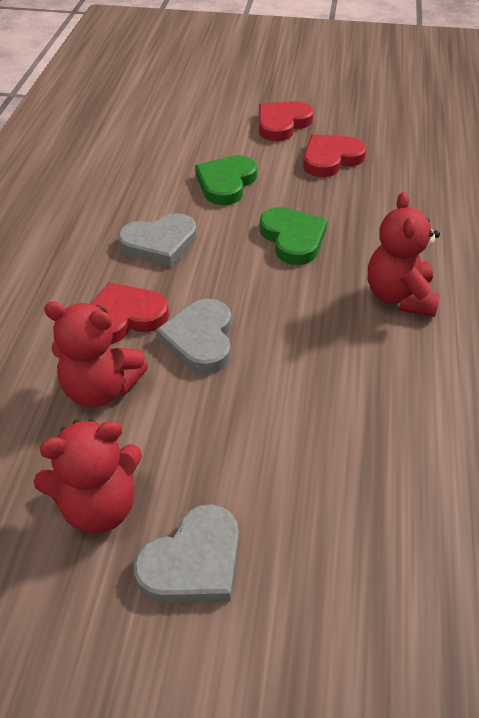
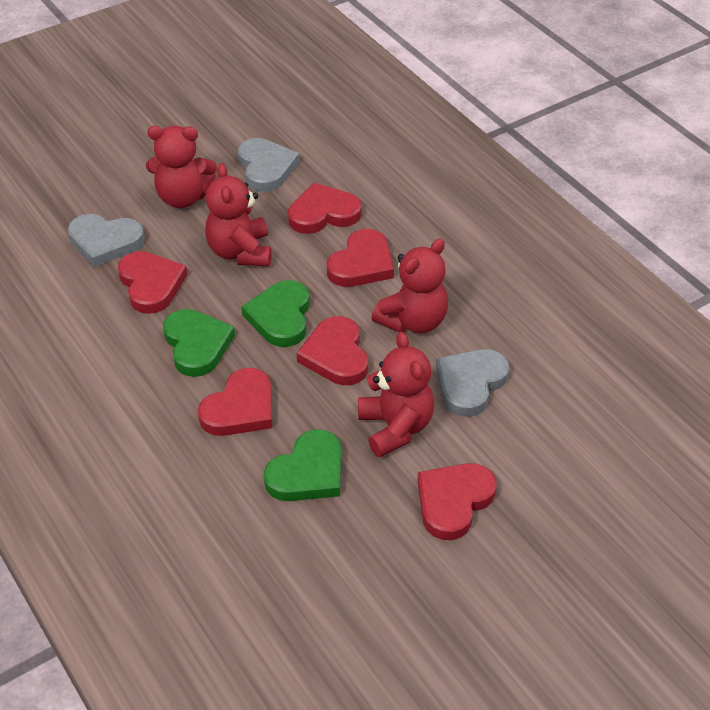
green heart: 2 -> 3
red heart: 3 -> 6
red teddy bear: 3 -> 4

